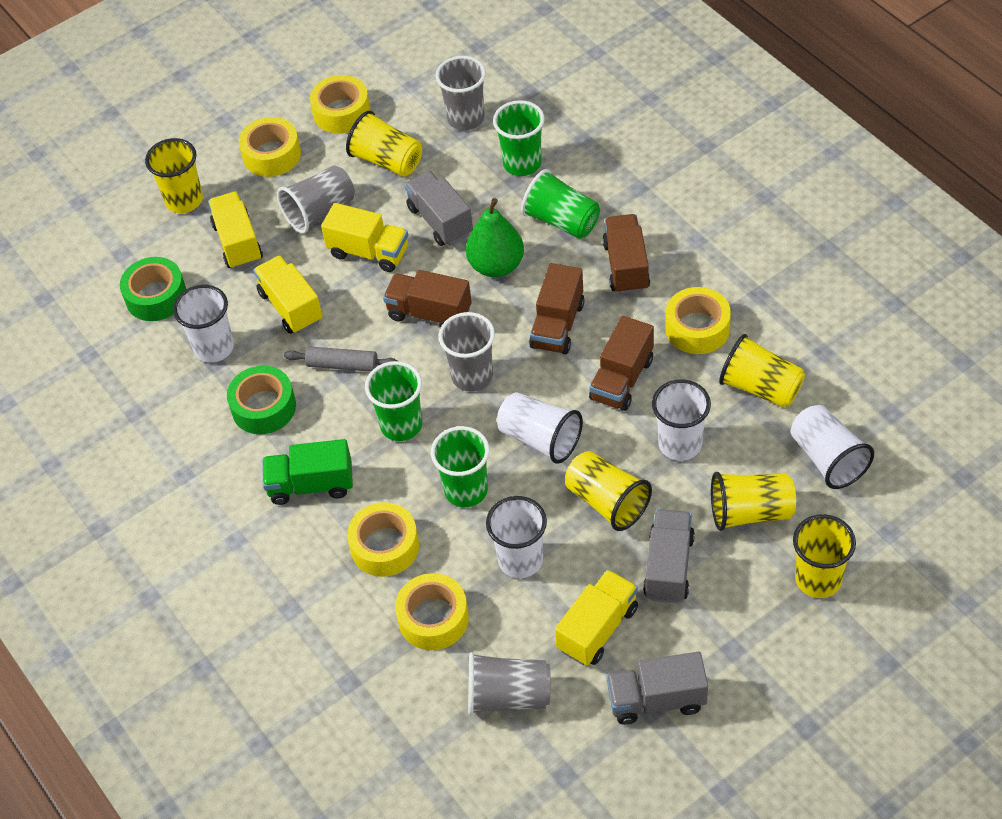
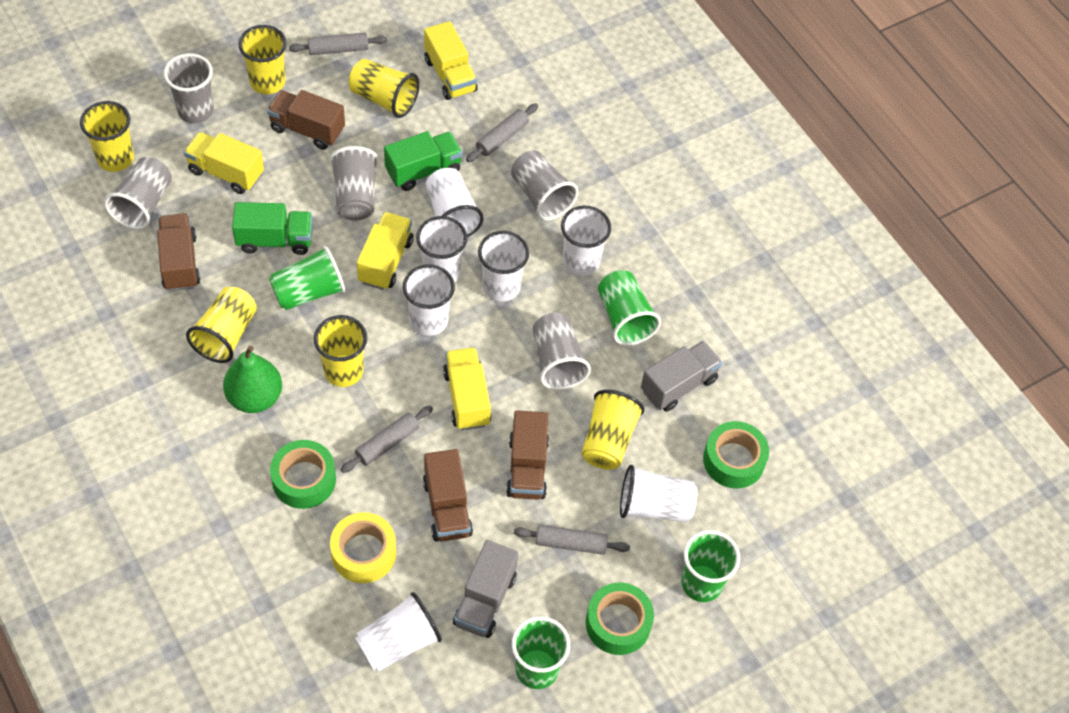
green tape: 2 -> 3
green truck: 1 -> 2
grey cup: 4 -> 5
grey rolling pin: 1 -> 4
grey truck: 3 -> 2
white cup: 5 -> 7
yellow tape: 5 -> 1

